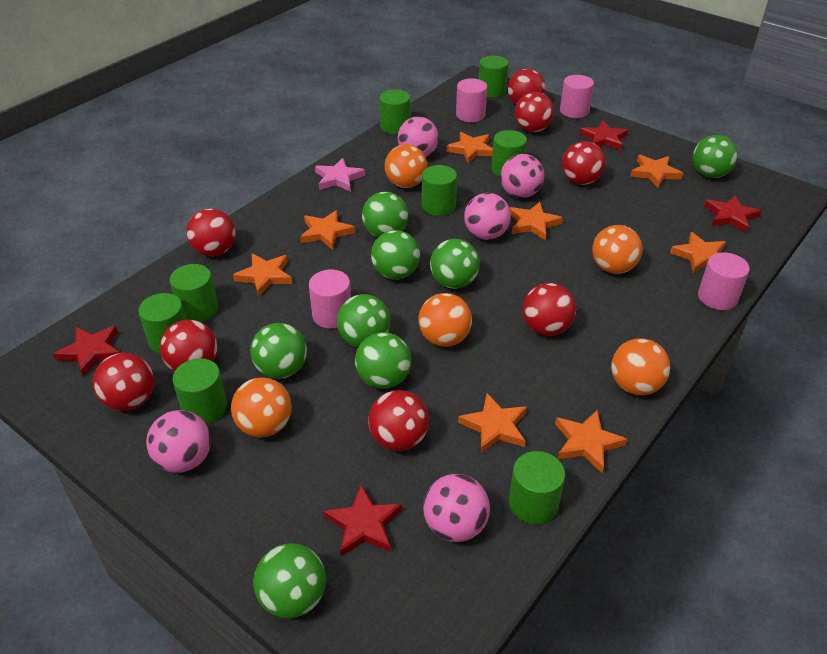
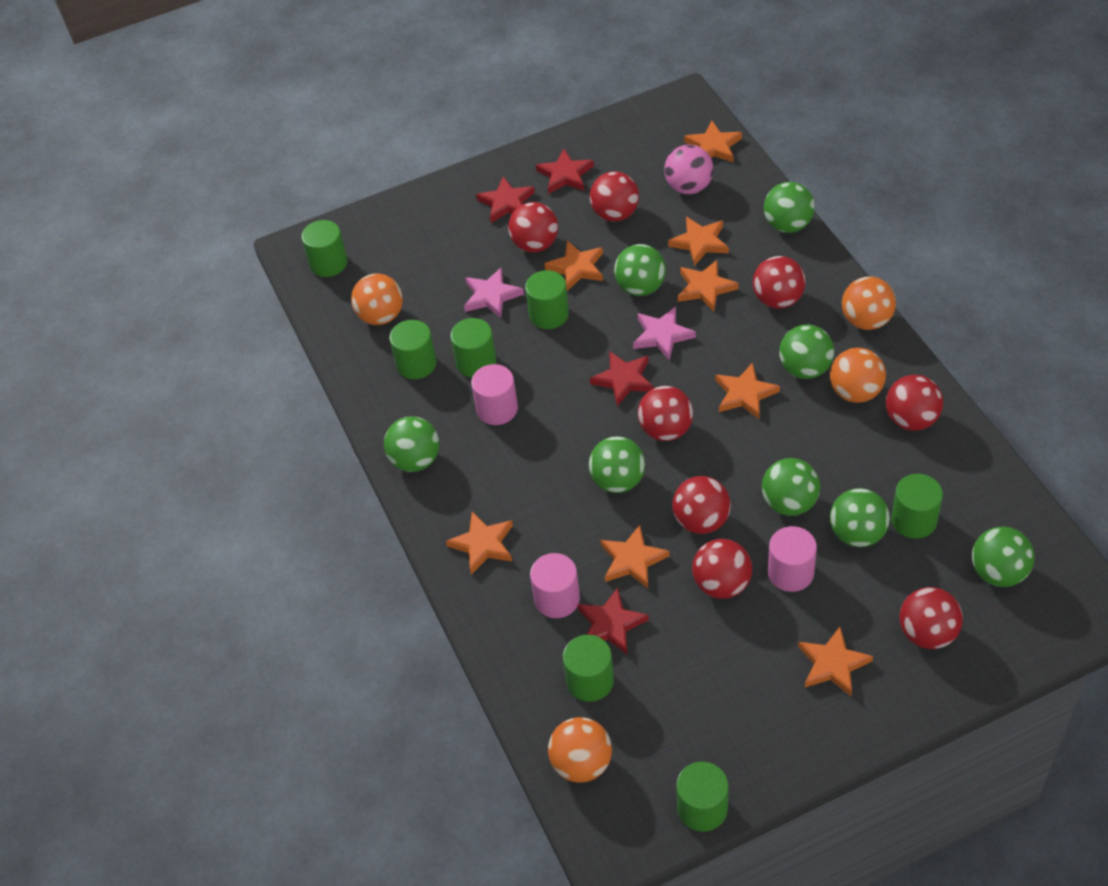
green cylinder: 8 -> 7
orange ball: 5 -> 4
pink ball: 5 -> 1
pink cylinder: 4 -> 3
pink star: 1 -> 2

